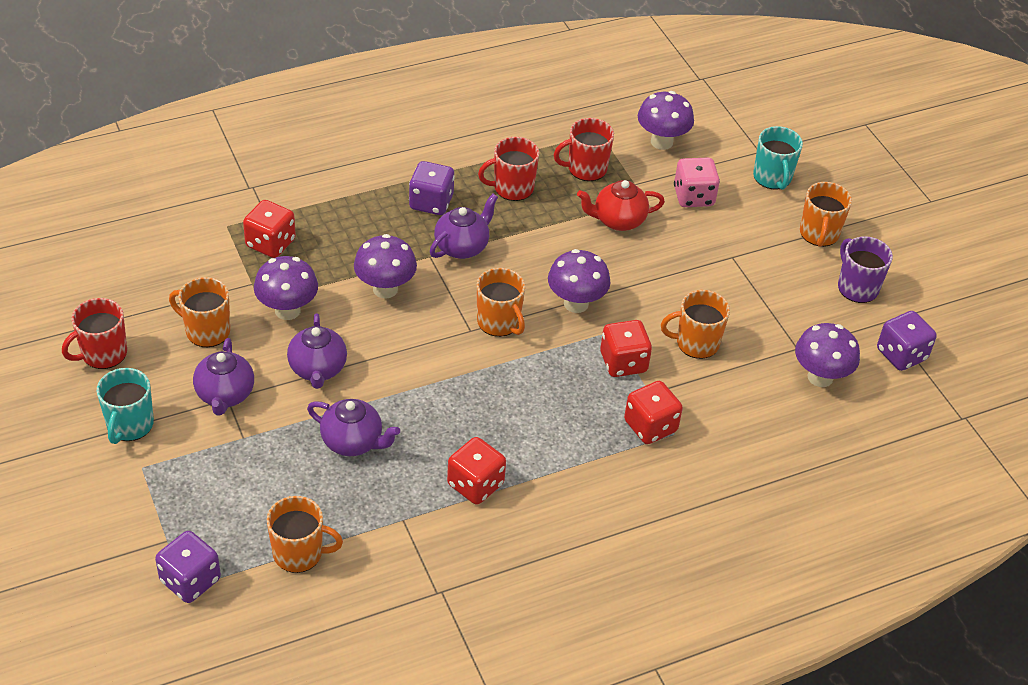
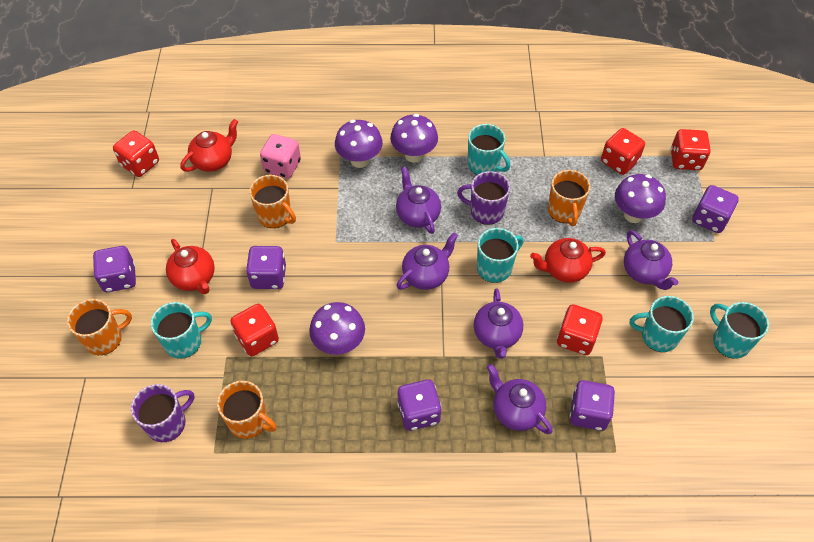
orange mug: 5 -> 4
purple dice: 3 -> 5
purple mug: 1 -> 2
purple mushroom: 5 -> 4
purple teapot: 4 -> 5
red dice: 4 -> 5
red mug: 3 -> 0
red teapot: 1 -> 3
turquoise mug: 2 -> 5

